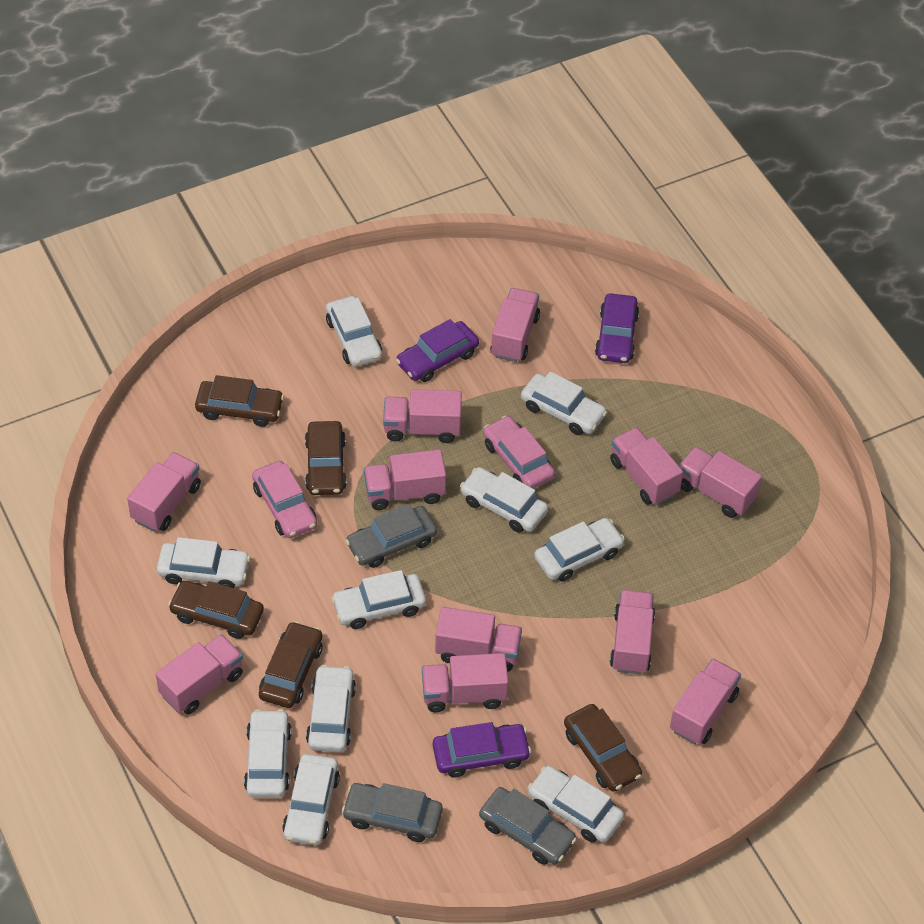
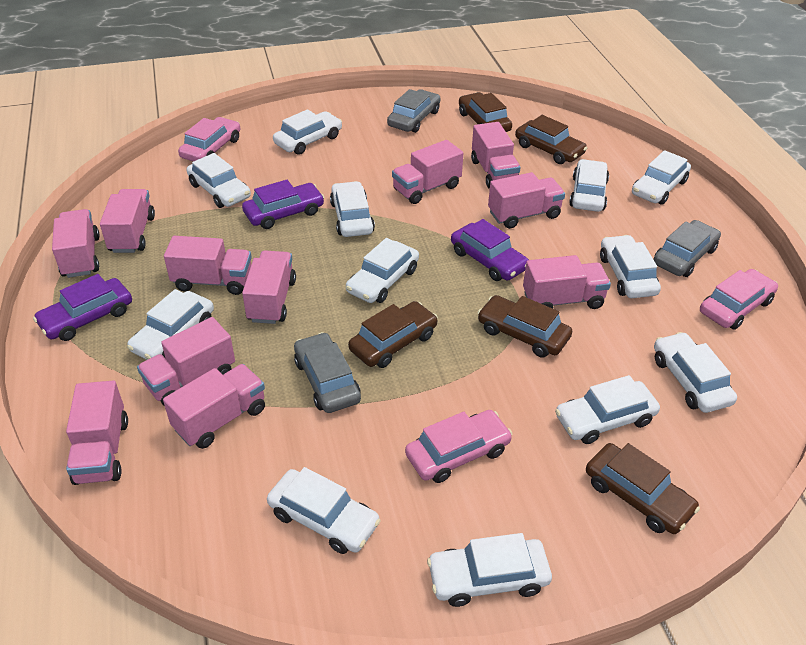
pink car: 2 -> 3
white car: 10 -> 12

